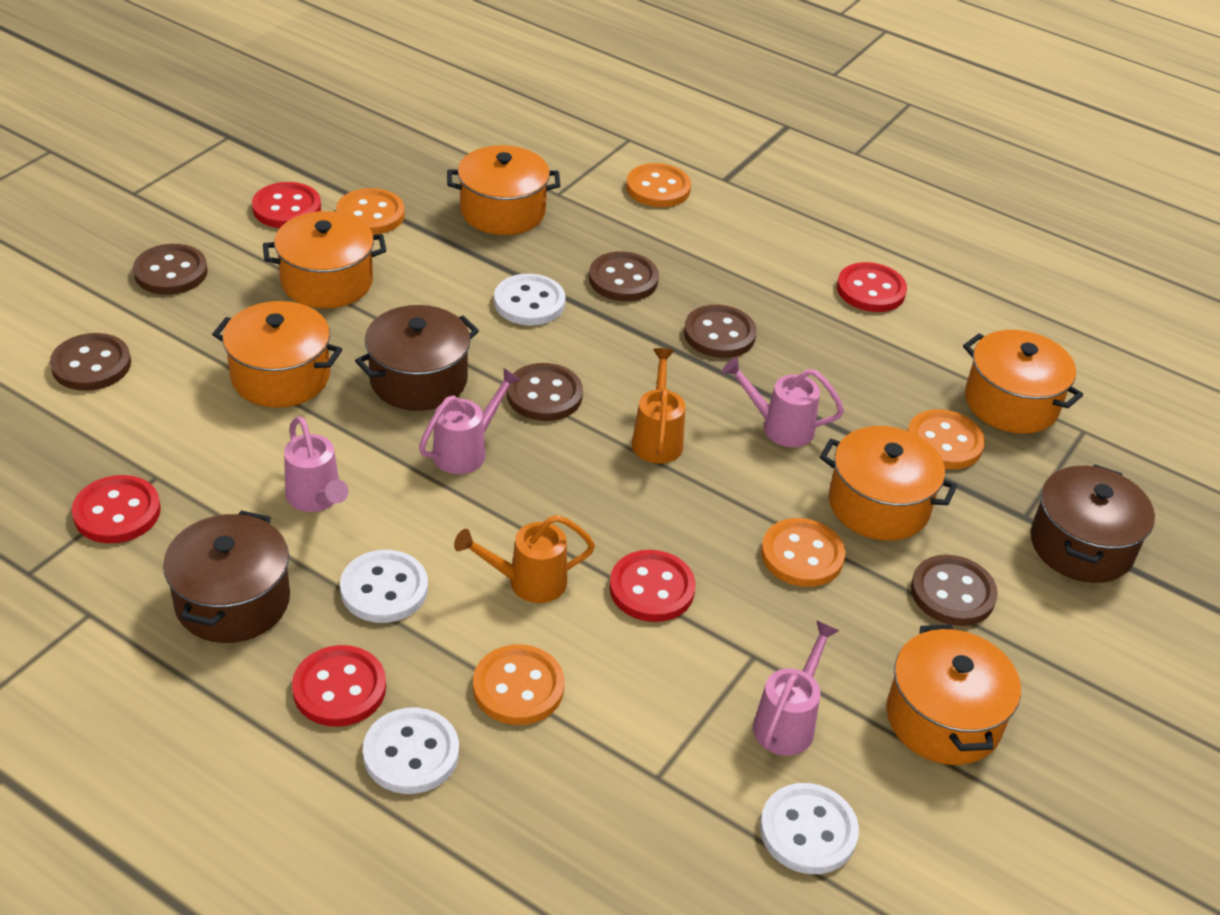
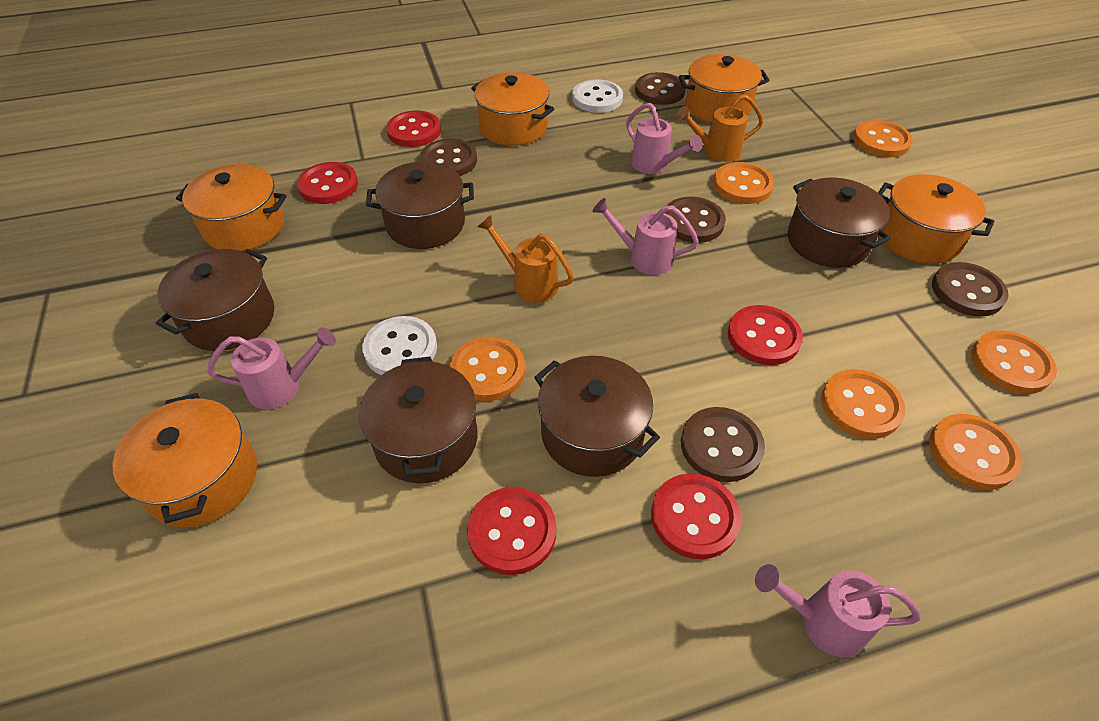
brown button: 6 -> 5
brown pot: 3 -> 5
orange button: 5 -> 6
orange pot: 6 -> 5
white button: 4 -> 2

